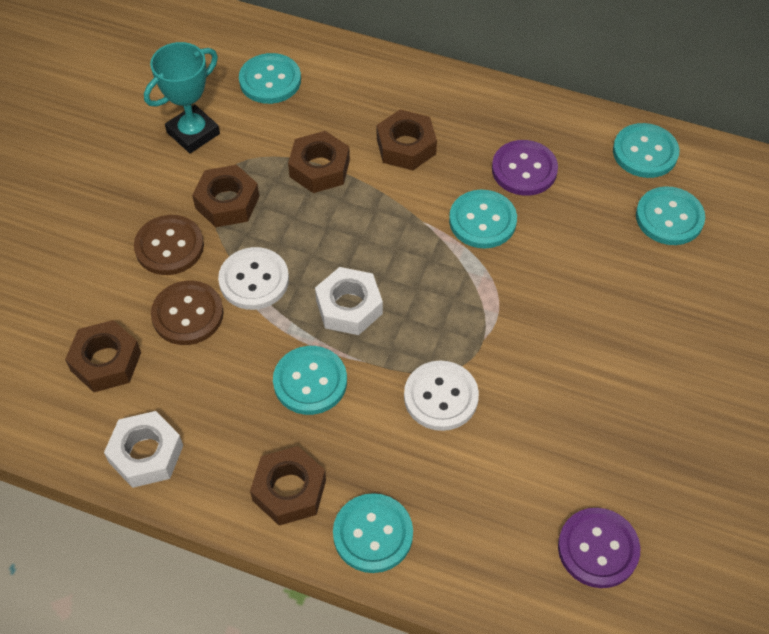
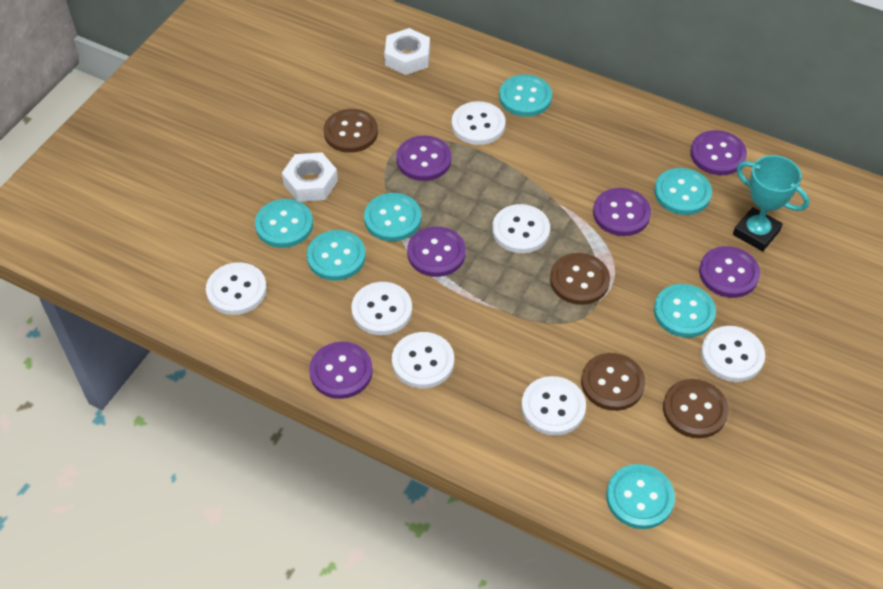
brown button: 2 -> 4
brown nut: 5 -> 0
purple button: 2 -> 6
turquoise button: 6 -> 7
white button: 2 -> 7

